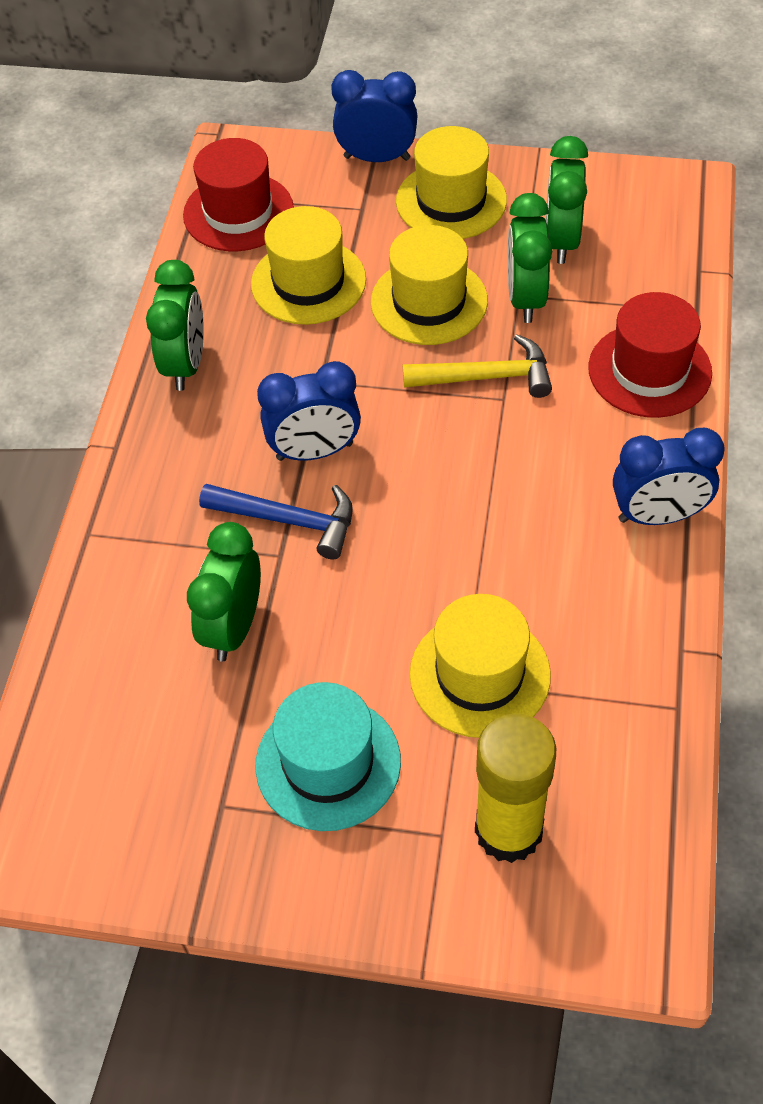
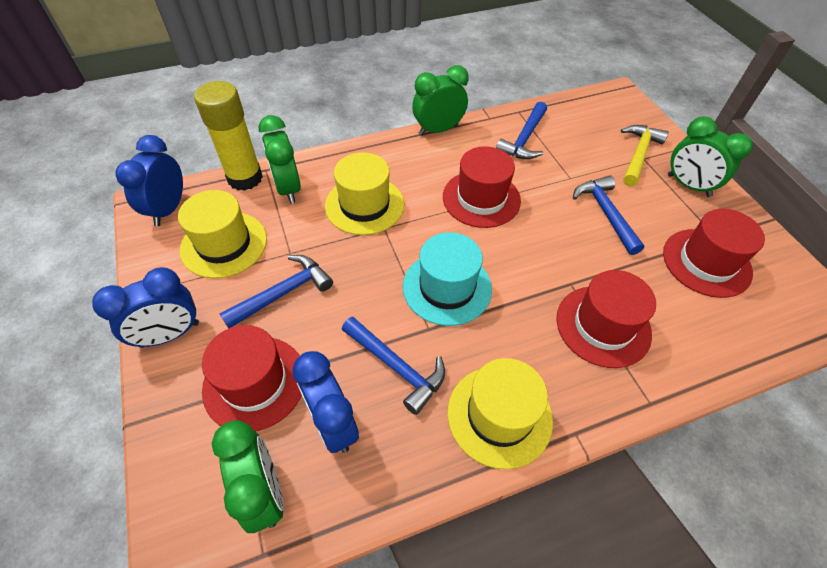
blue hammer: 1 -> 4
red hat: 2 -> 4
yellow hat: 4 -> 3

